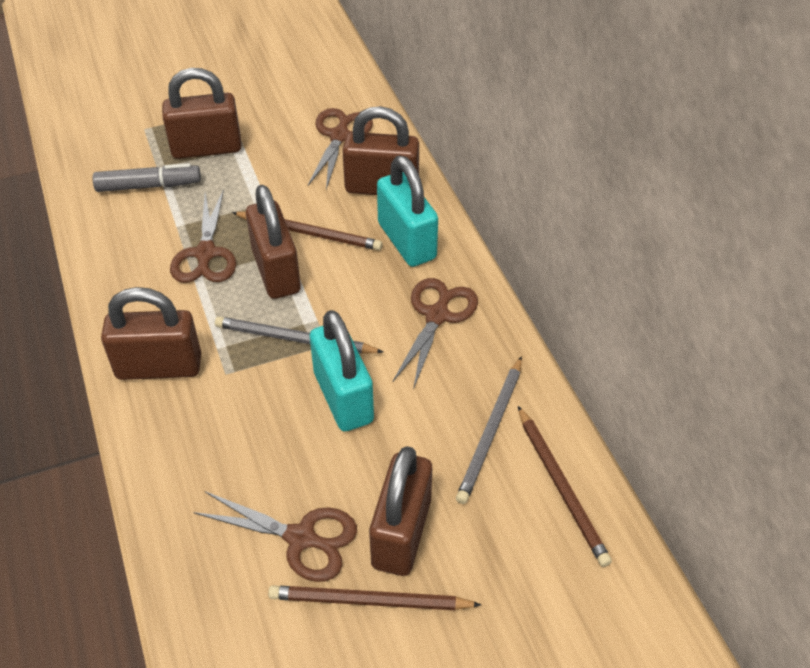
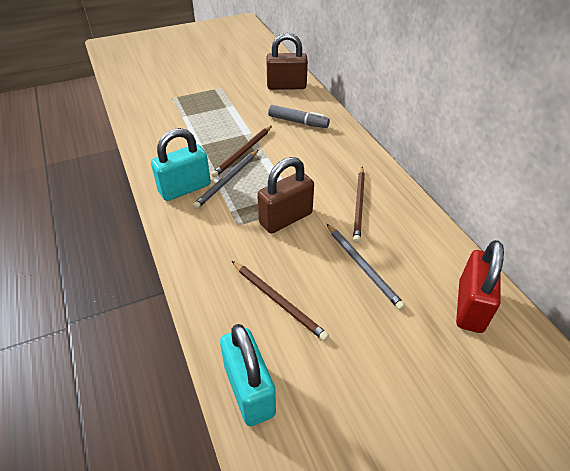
brown padlock: 5 -> 2
brown scissors: 4 -> 0
red padlock: 0 -> 1

